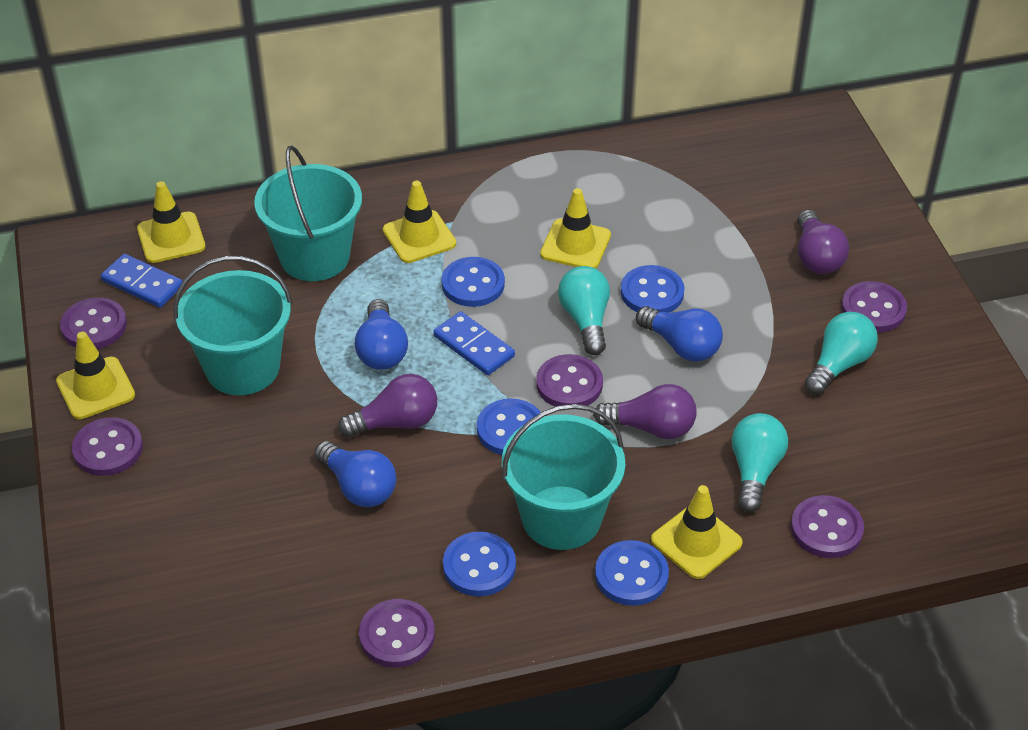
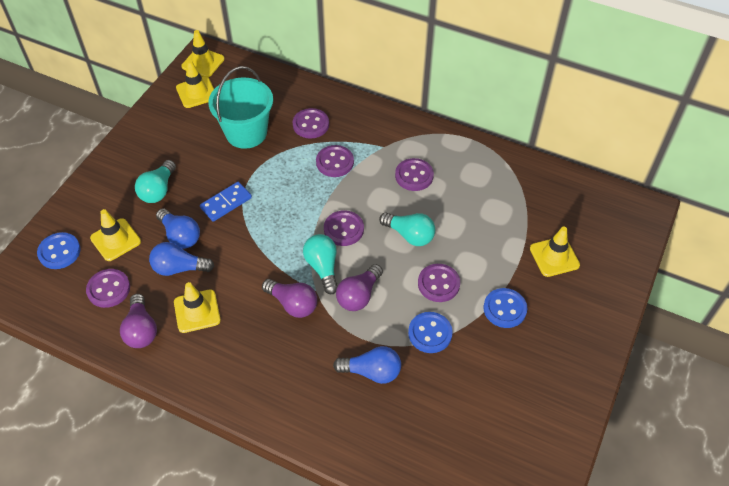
blue button: 5 -> 3
blue domino: 2 -> 1
turquoise bucket: 3 -> 1

